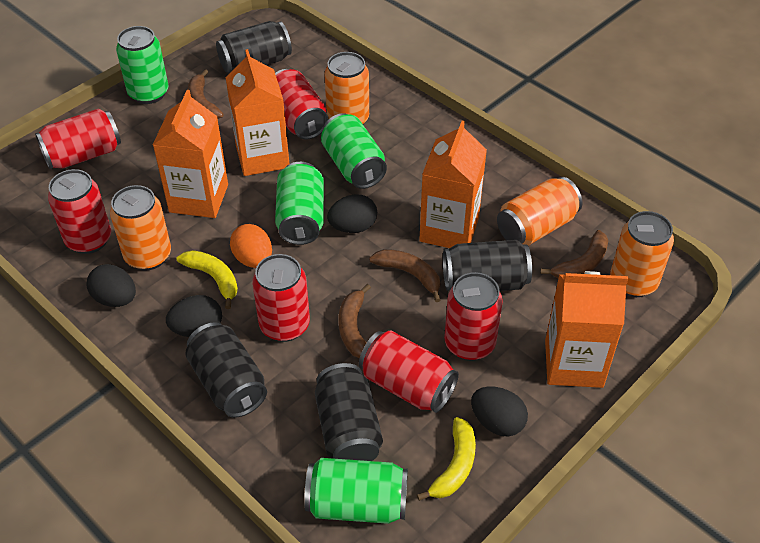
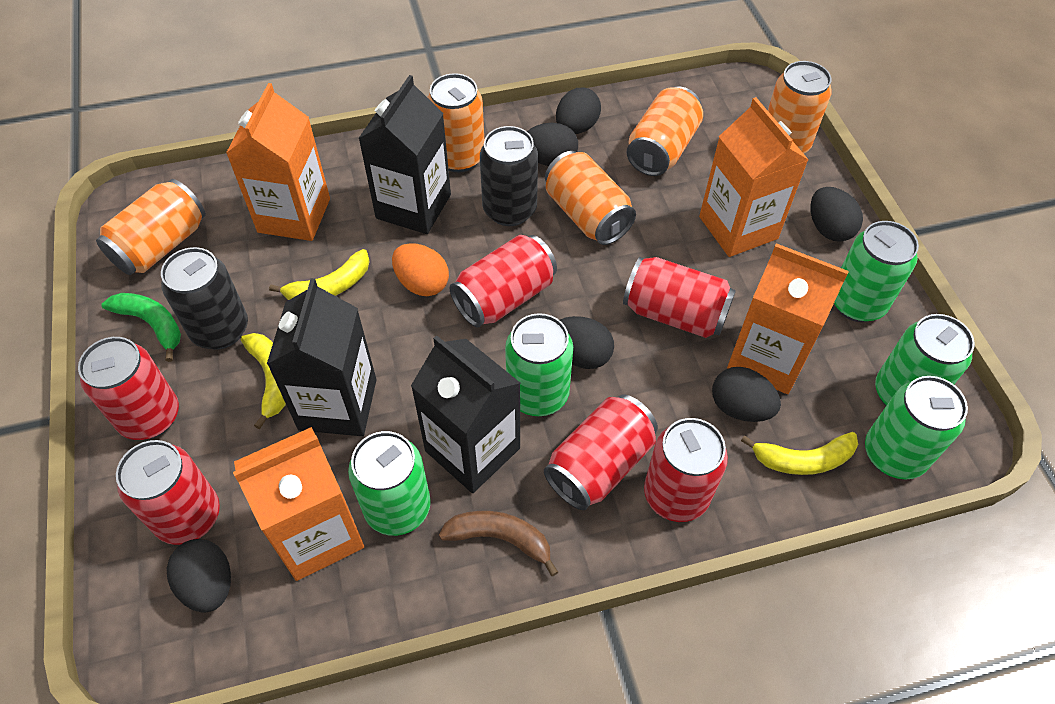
black can: 4 -> 2
black carton: 0 -> 3
black egg: 4 -> 6
brown banana: 4 -> 1
green banana: 0 -> 1
green can: 4 -> 5
orange can: 4 -> 5
yellow banana: 2 -> 3

